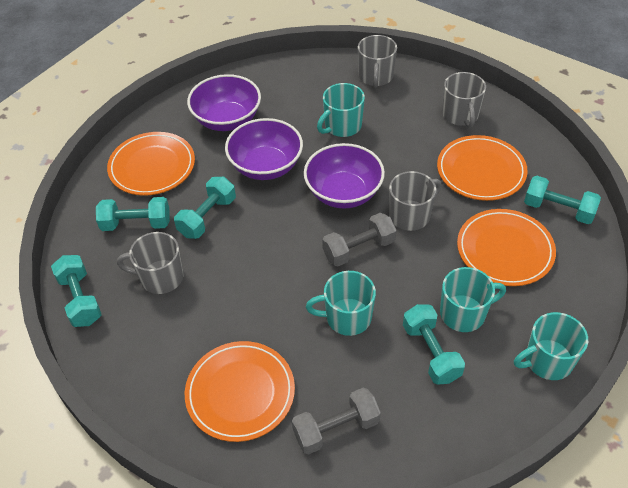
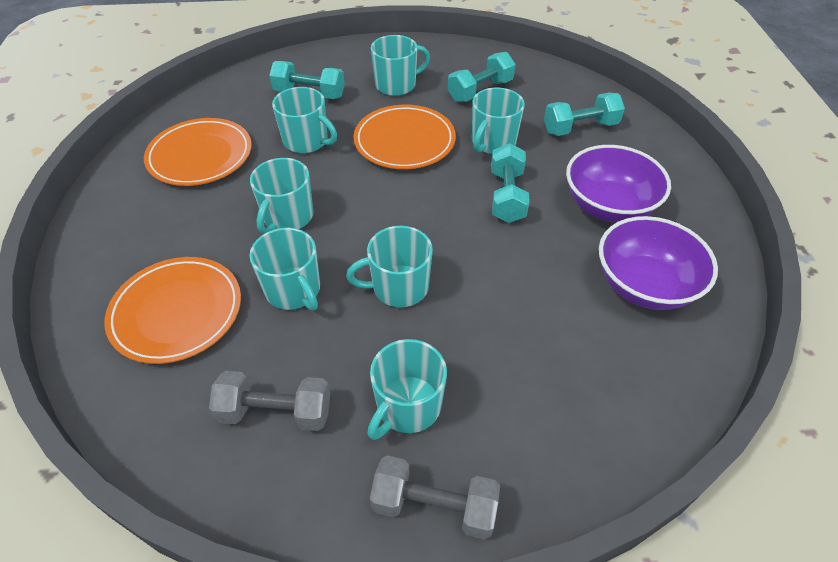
grey mug: 4 -> 0
orange plate: 4 -> 3
purple bowl: 3 -> 2
turquoise dumbbell: 5 -> 4
turquoise mug: 4 -> 7

